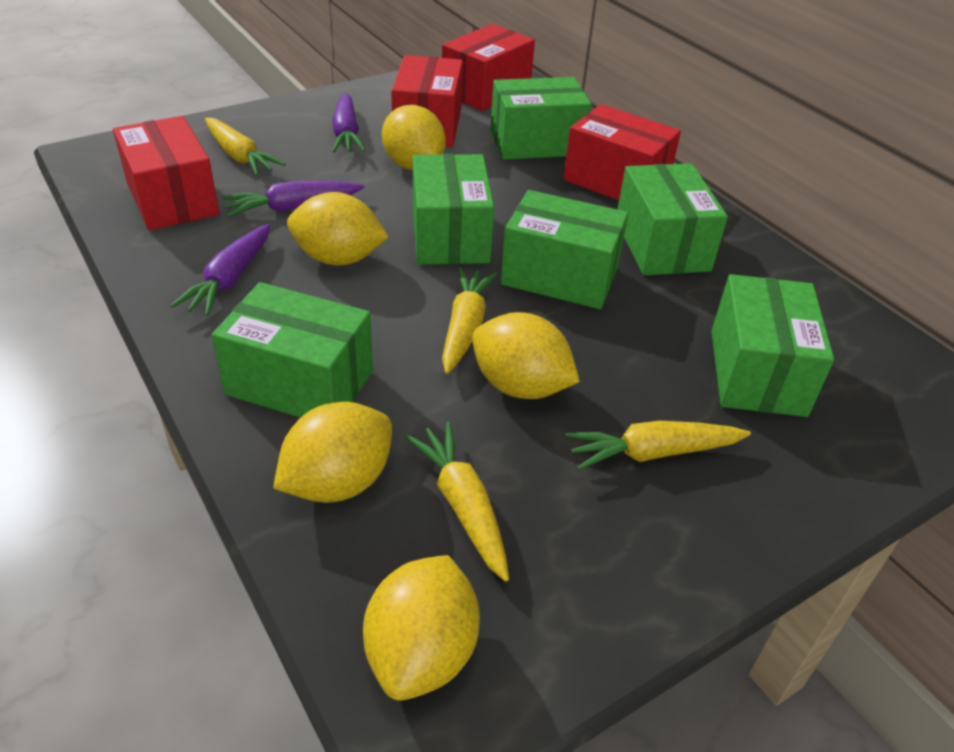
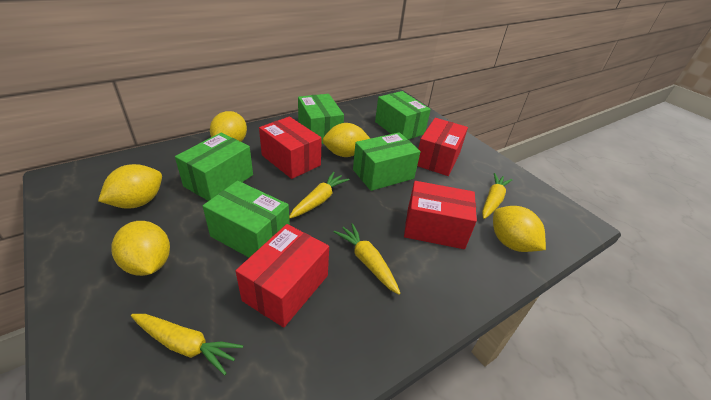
green box: 6 -> 5
purple carrot: 3 -> 0

